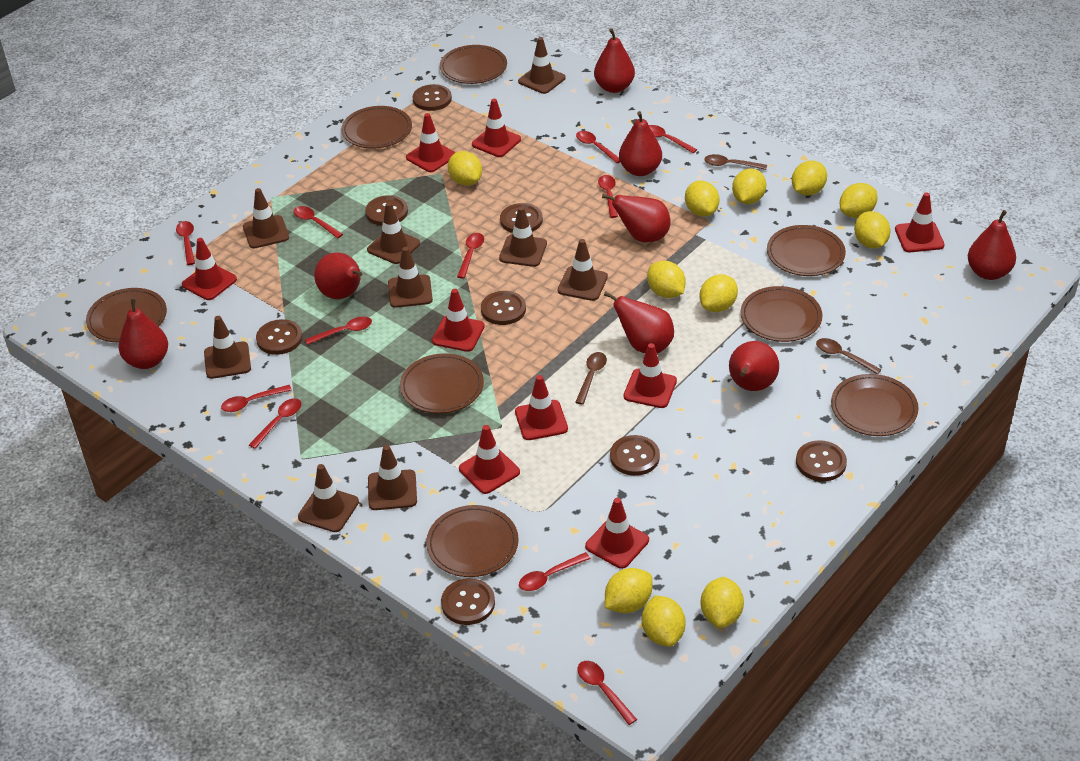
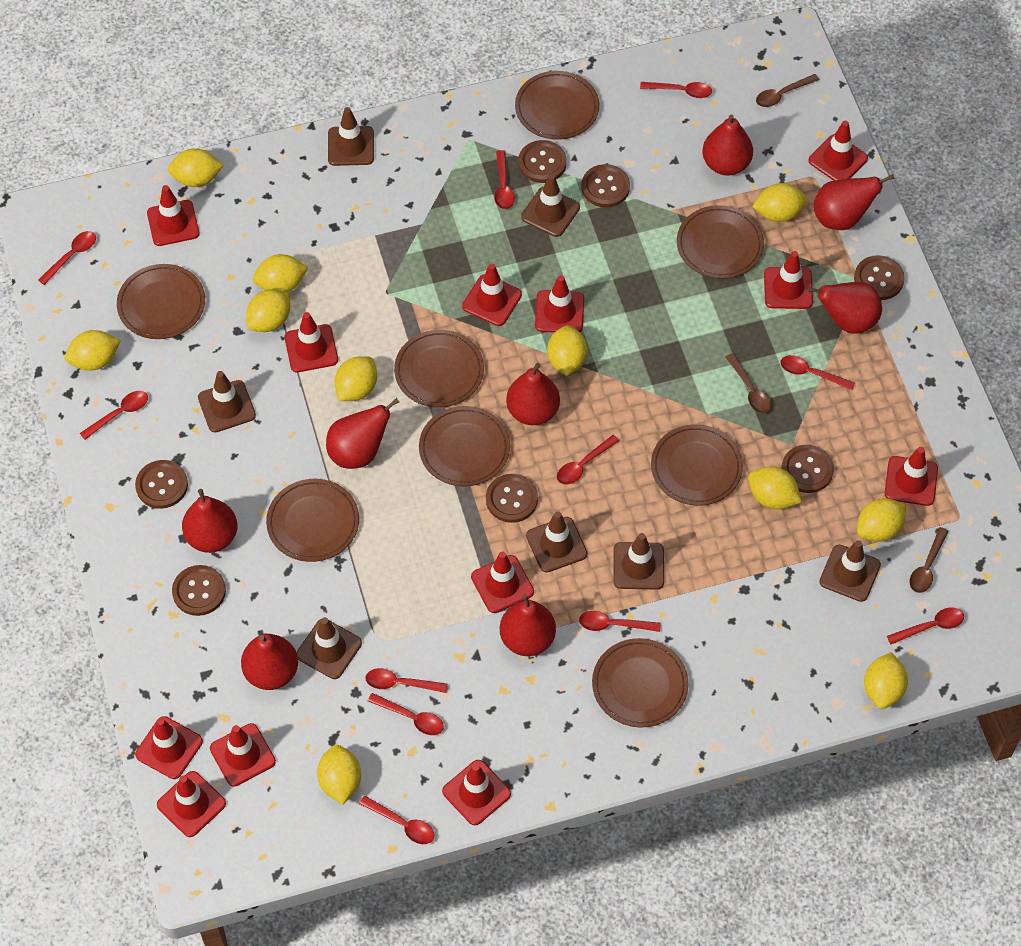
brown button: 8 -> 7
brown traffic cone: 9 -> 7
red traffic cone: 9 -> 12

